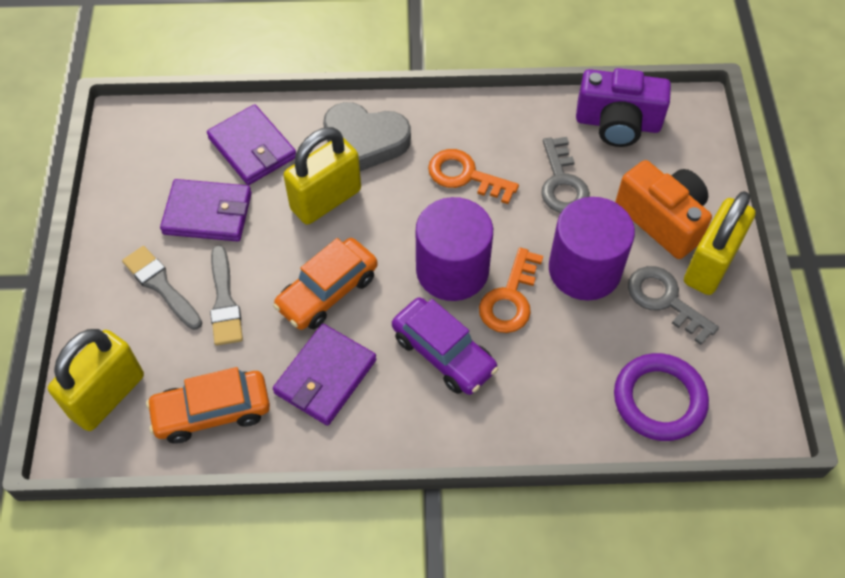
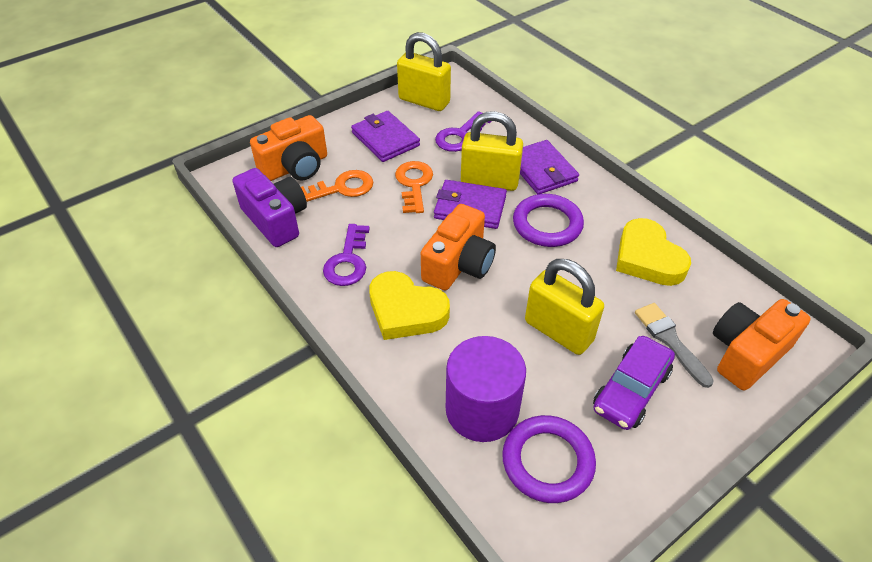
grey brush: 2 -> 1
grey heart: 1 -> 0
grey key: 2 -> 0
orange camera: 1 -> 3
orange car: 2 -> 0
purple cylinder: 2 -> 1
purple key: 0 -> 2
purple ring: 1 -> 2
yellow heart: 0 -> 2

